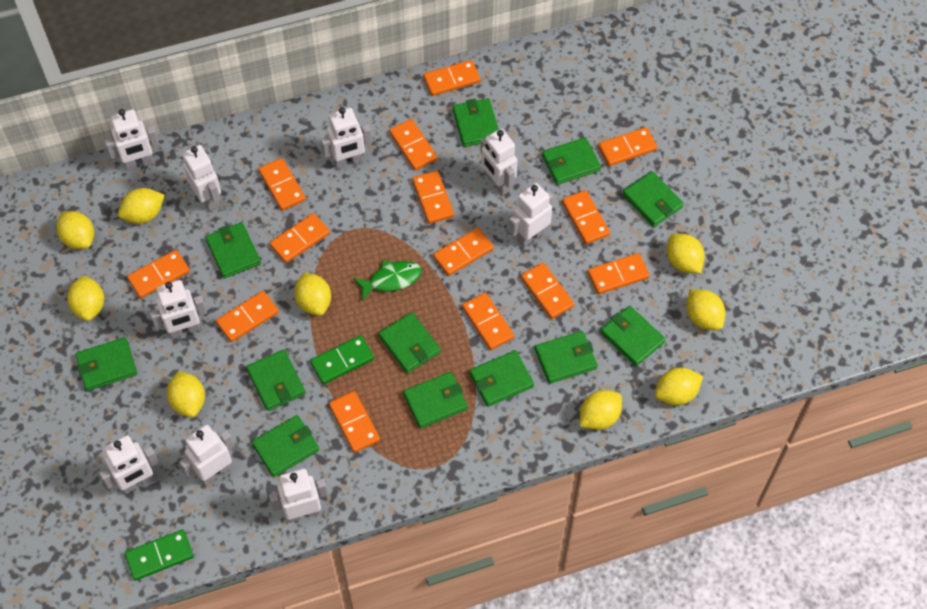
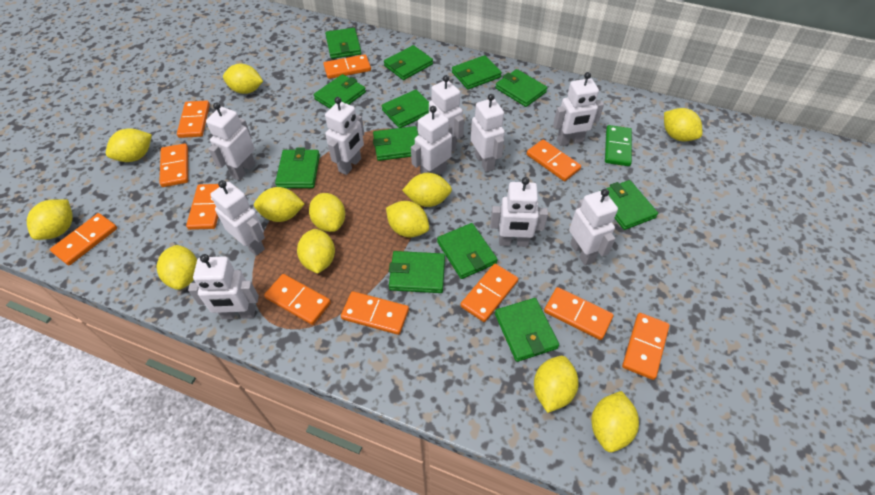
green domino: 2 -> 1
green fish: 1 -> 0
orange domino: 14 -> 11
white robot: 9 -> 10
yellow lemon: 9 -> 12

